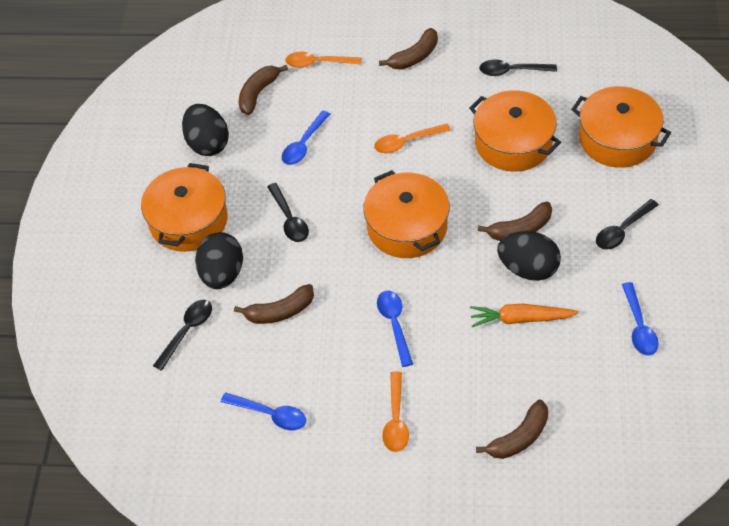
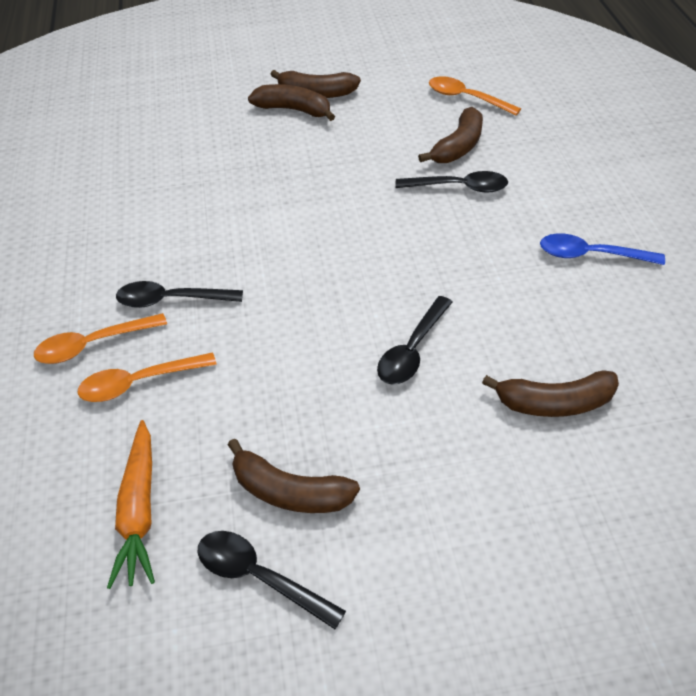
black egg: 3 -> 0
blue spoon: 4 -> 1
orange pot: 4 -> 0

